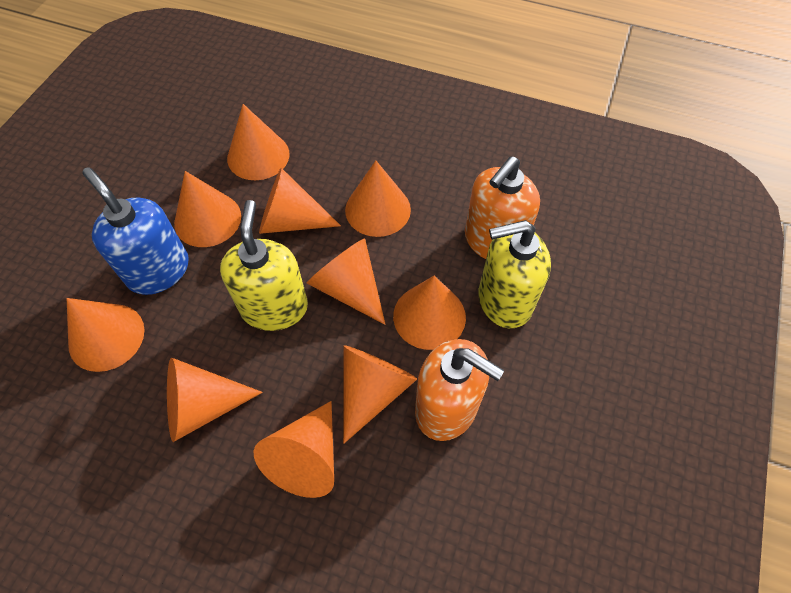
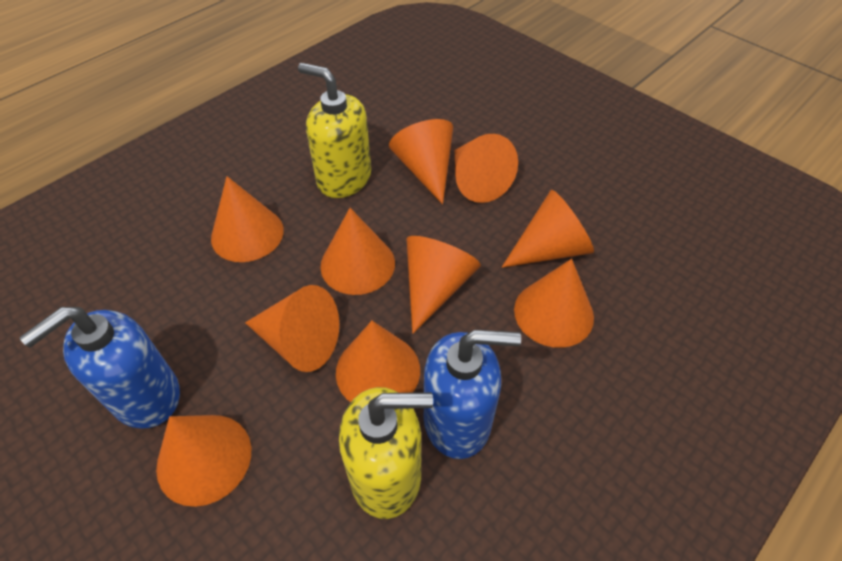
blue soap dispenser: 1 -> 2
orange soap dispenser: 2 -> 0

